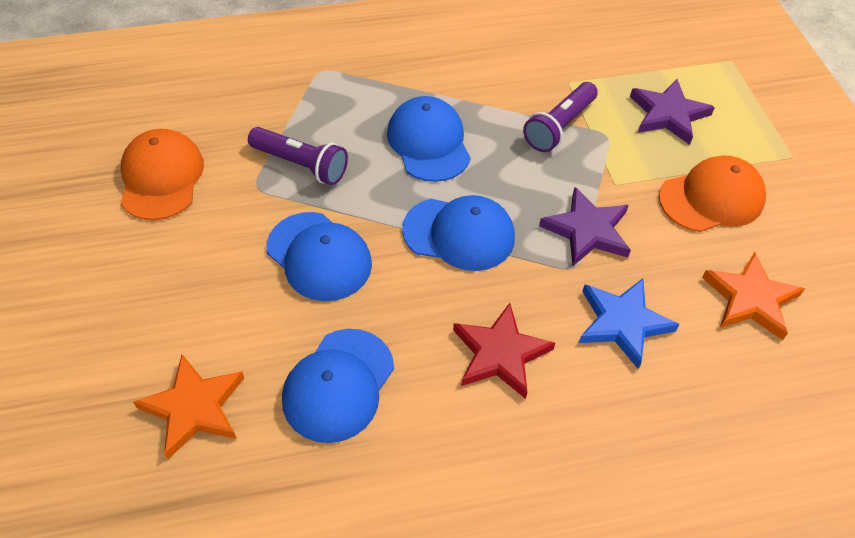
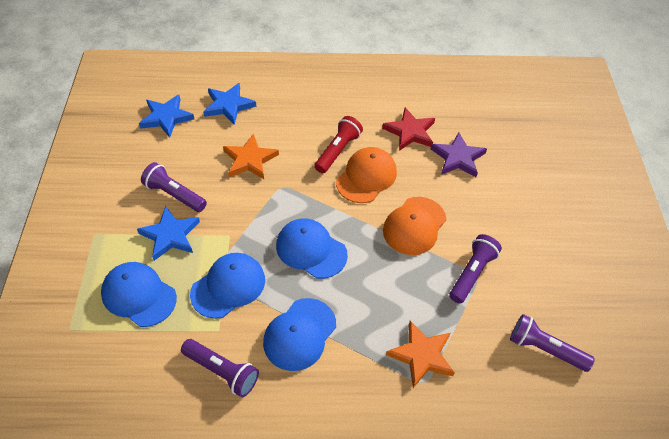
blue star: 1 -> 3
purple flashlight: 2 -> 4
purple star: 2 -> 1
red flashlight: 0 -> 1

